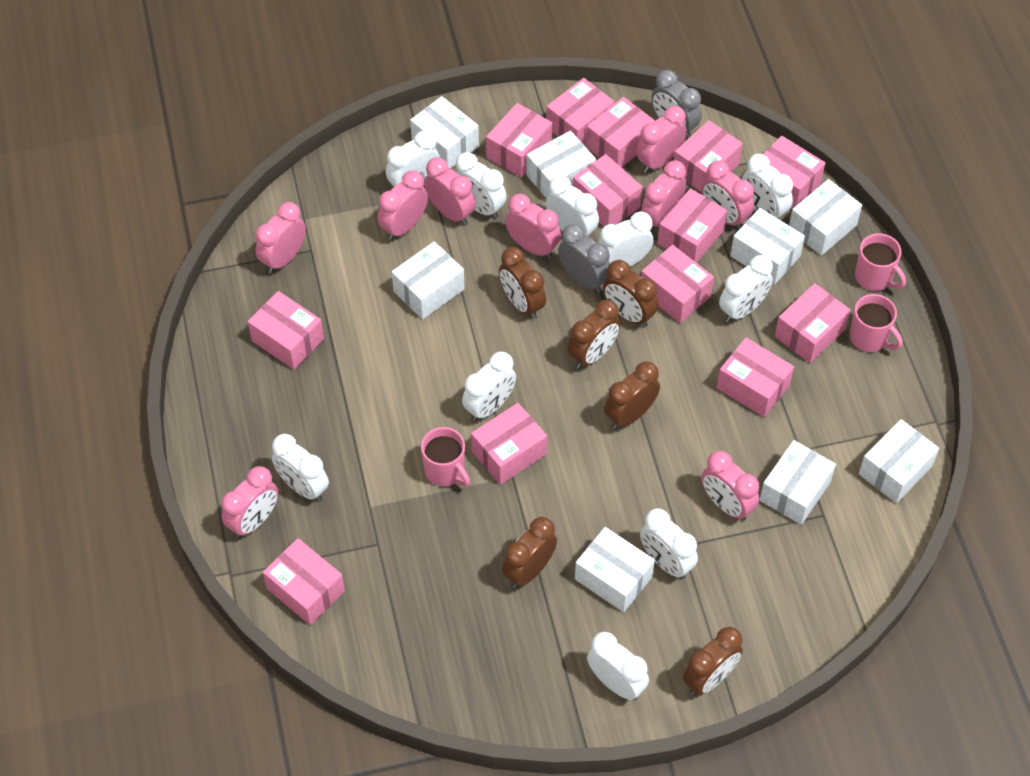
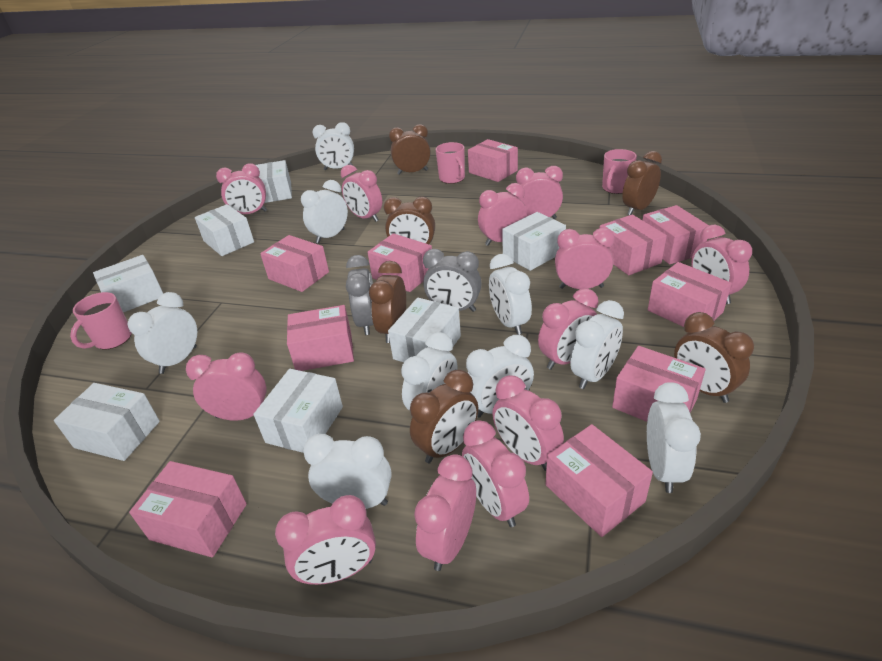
pink box: 13 -> 10
pink clock: 9 -> 12
white box: 8 -> 7
white clock: 10 -> 9

